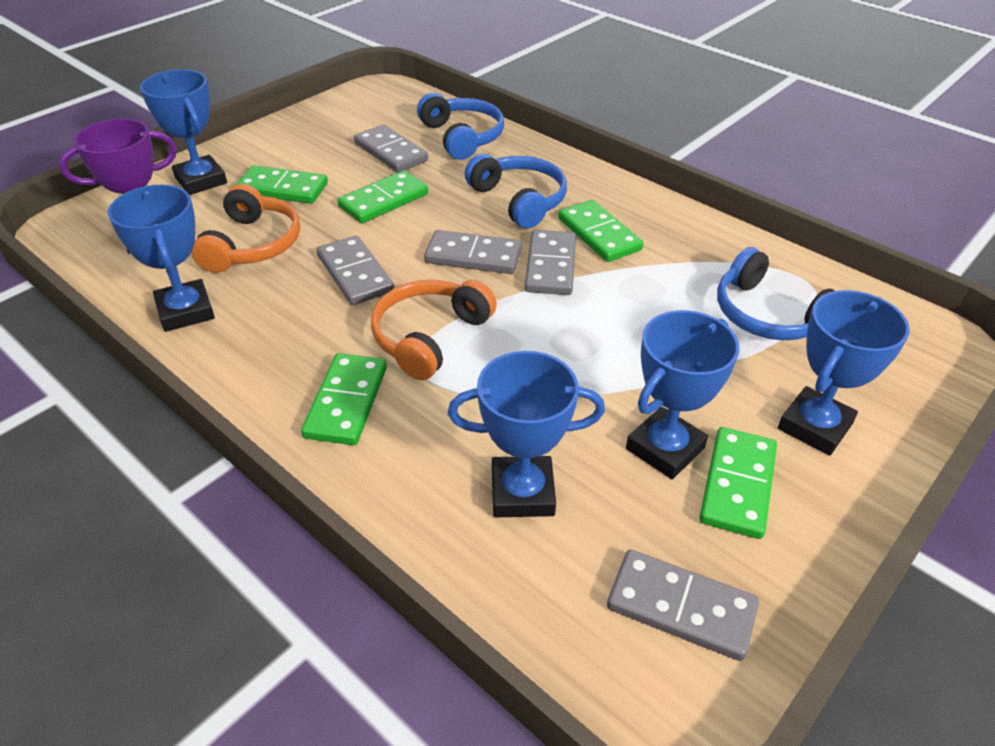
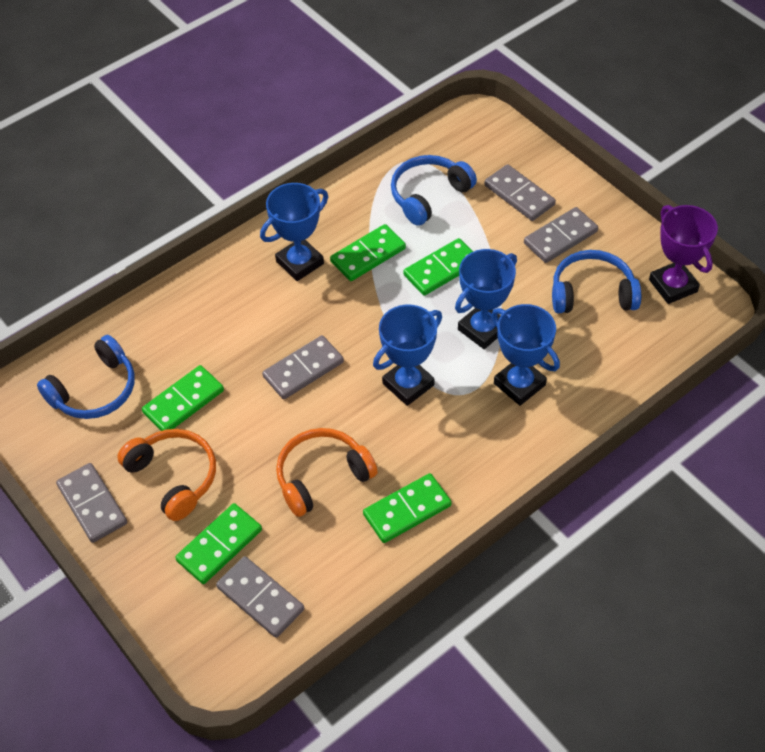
blue trophy: 5 -> 4

